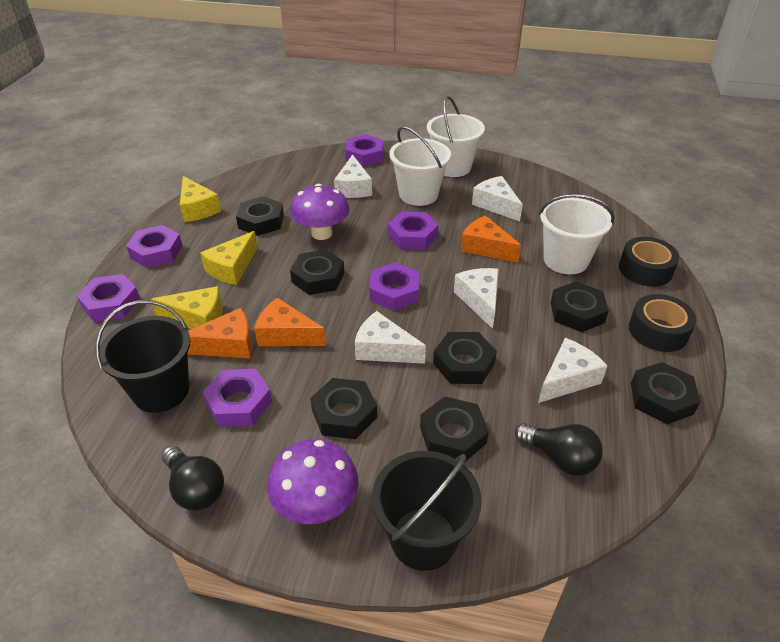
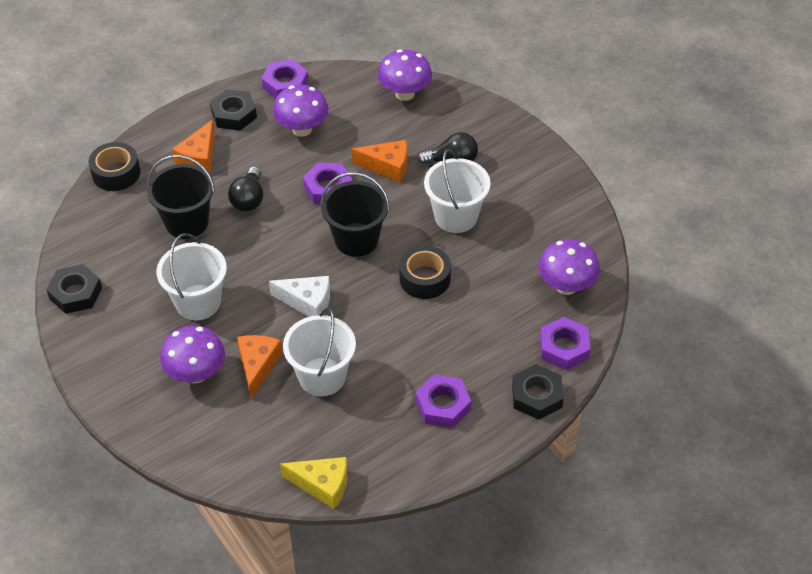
black nut: 7 -> 3
purple mushroom: 2 -> 4
purple nut: 6 -> 4
white cheese: 5 -> 1
yellow cheese: 3 -> 1

